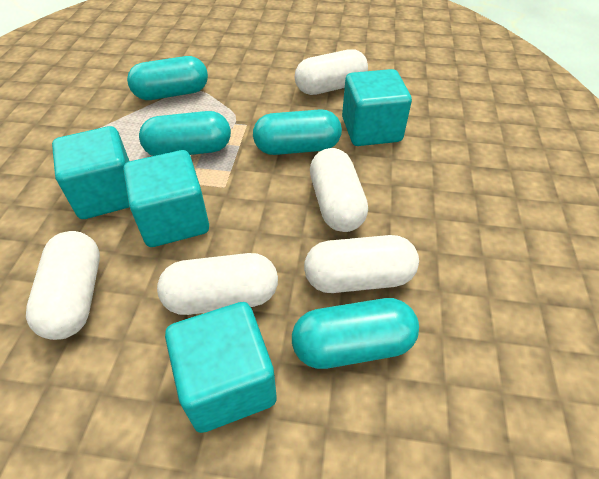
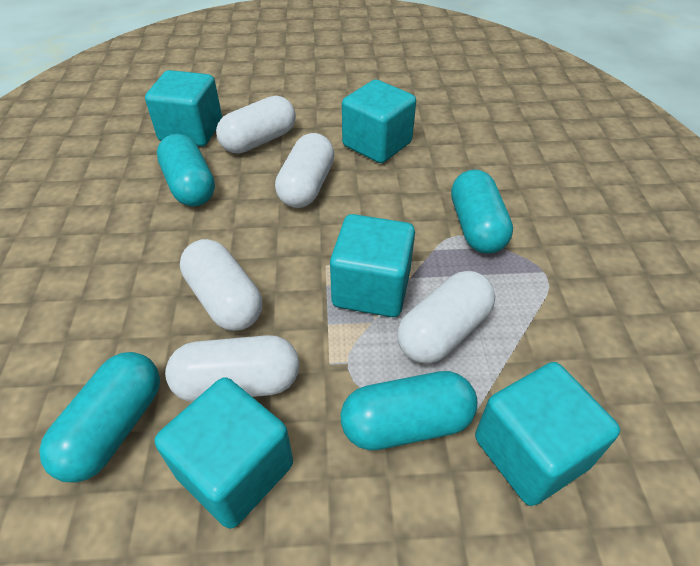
turquoise cube: 4 -> 5

